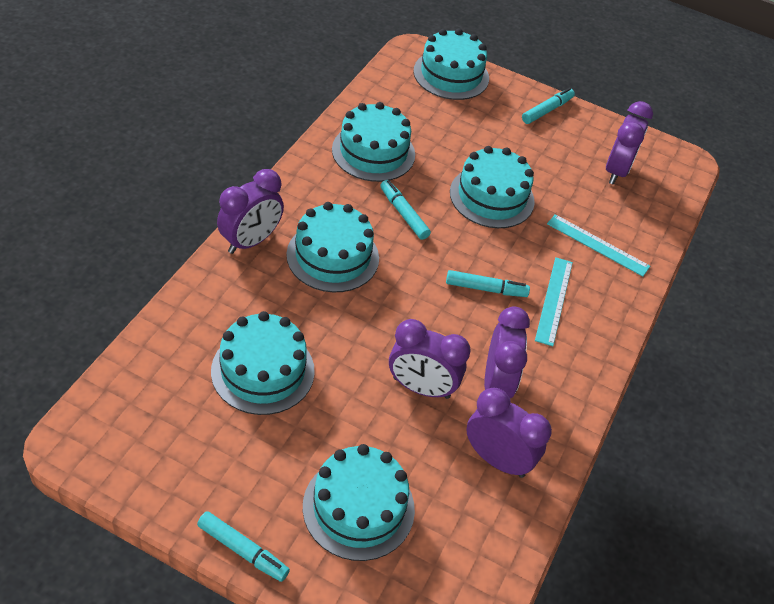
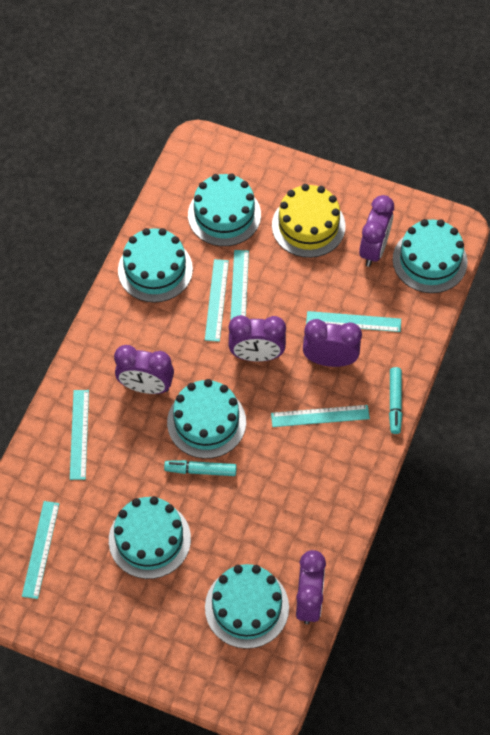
turquoise marker: 4 -> 2
turquoise ruler: 2 -> 6
yellow cake: 0 -> 1

